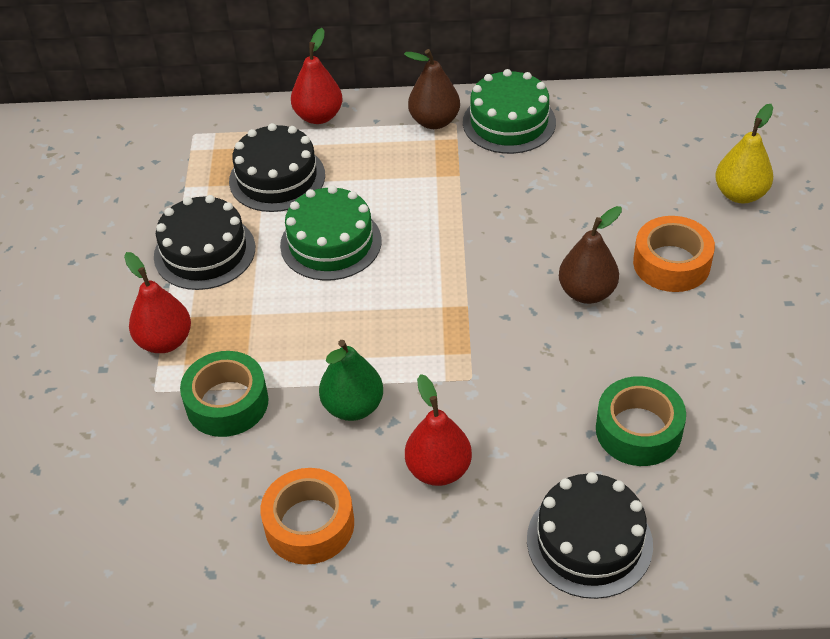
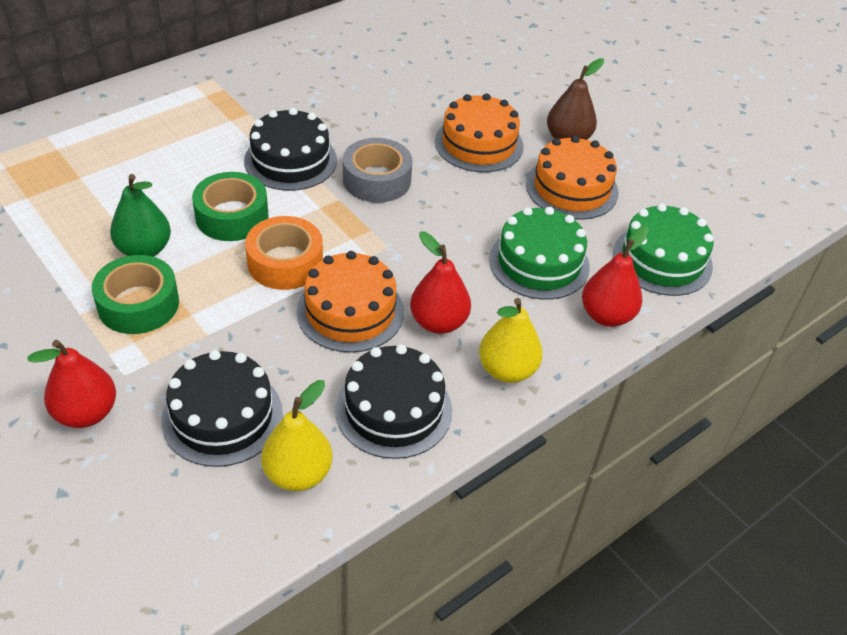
brown pear: 2 -> 1
grey tape: 0 -> 1
orange cake: 0 -> 3
orange tape: 2 -> 1
yellow pear: 1 -> 2

